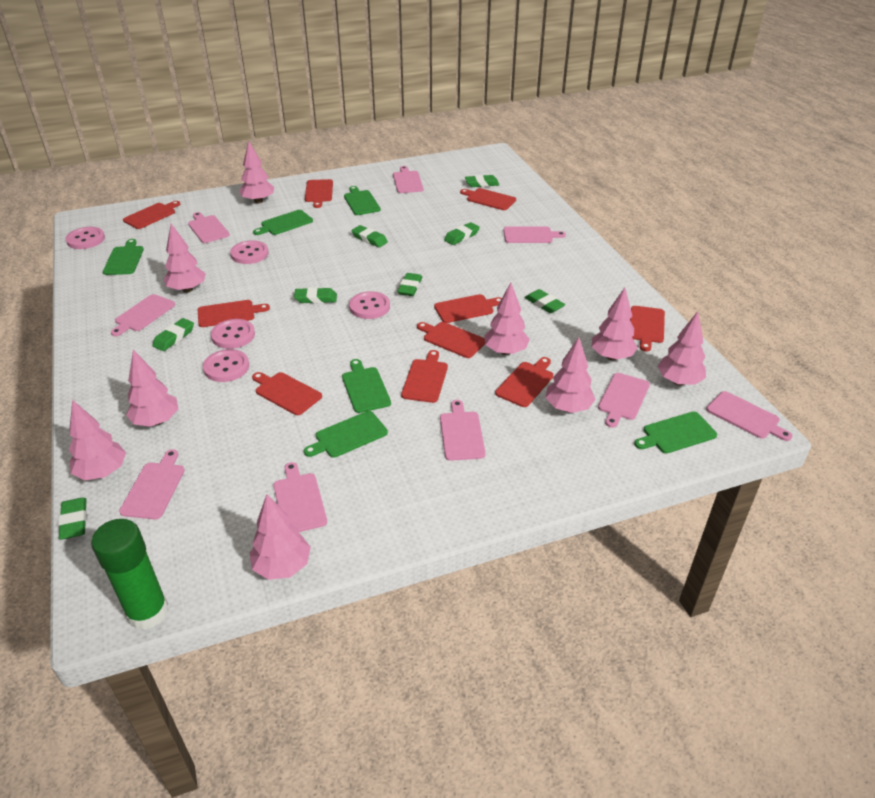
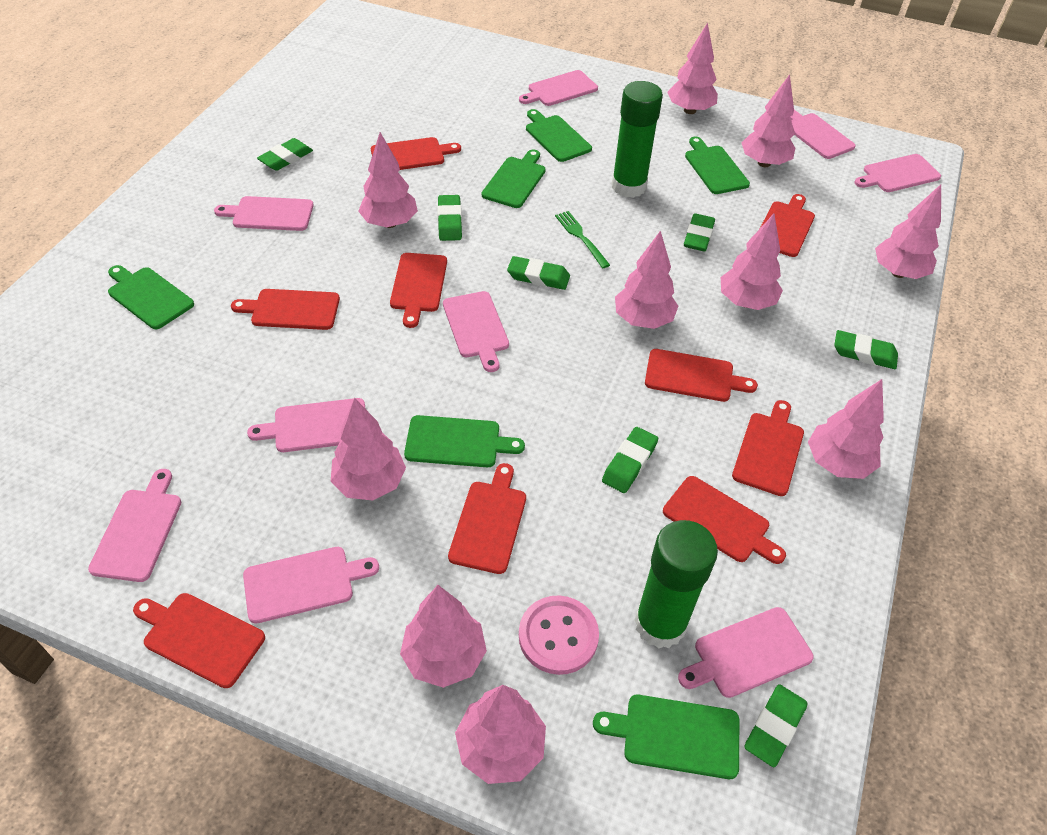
green eraser: 8 -> 7
green fork: 0 -> 1
green glue stick: 1 -> 2
pink button: 5 -> 1
pink tree: 9 -> 10
red cutting board: 10 -> 9

